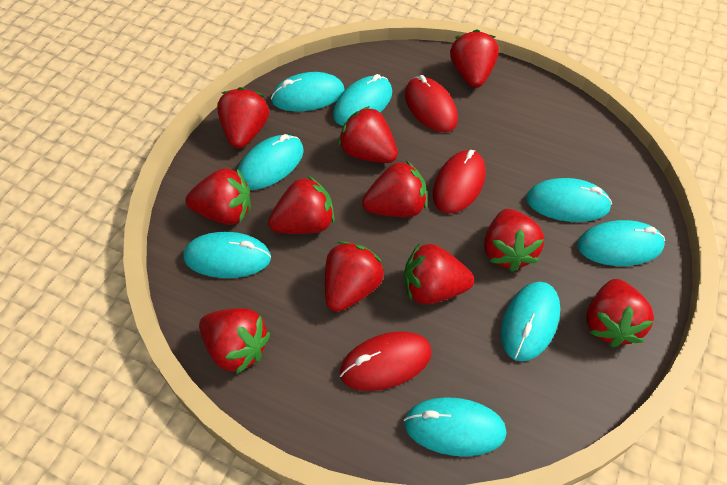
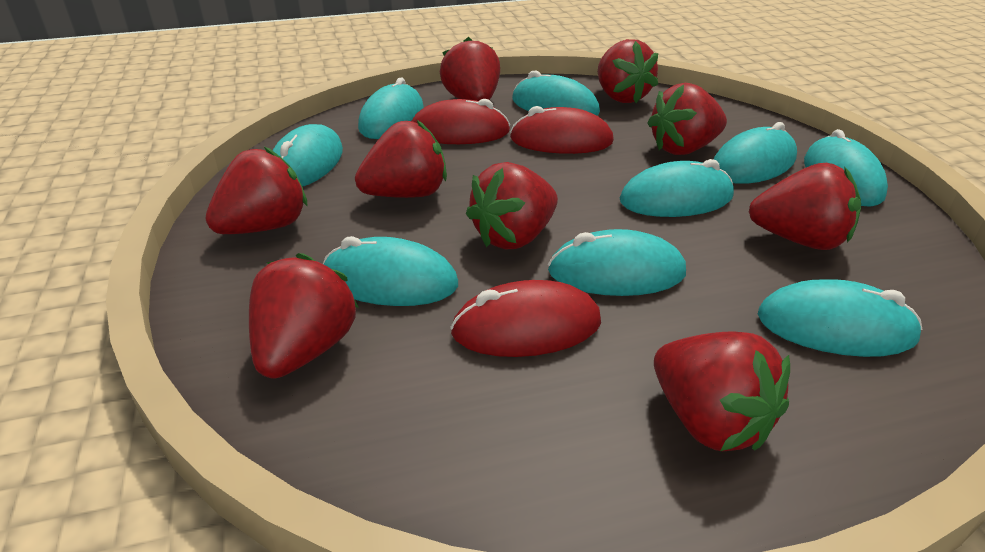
red strawberry: 11 -> 9
turquoise mouse: 8 -> 9

